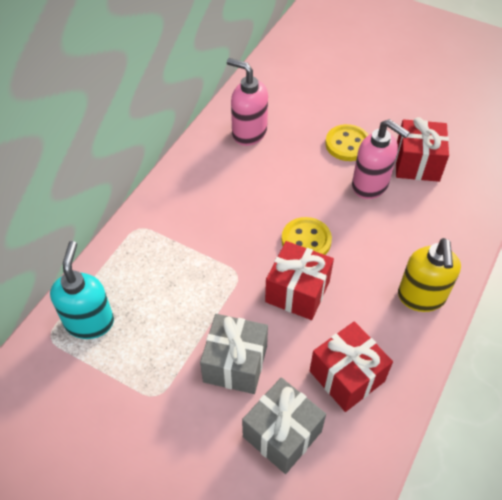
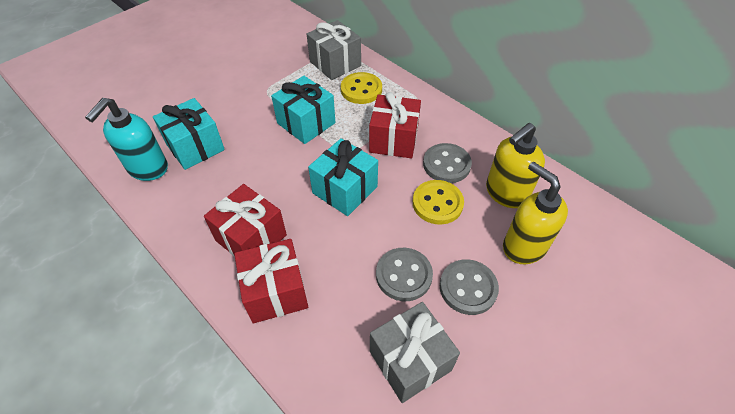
grey button: 0 -> 3
pink soap dispenser: 2 -> 0
turquoise gift: 0 -> 3
yellow soap dispenser: 1 -> 2

